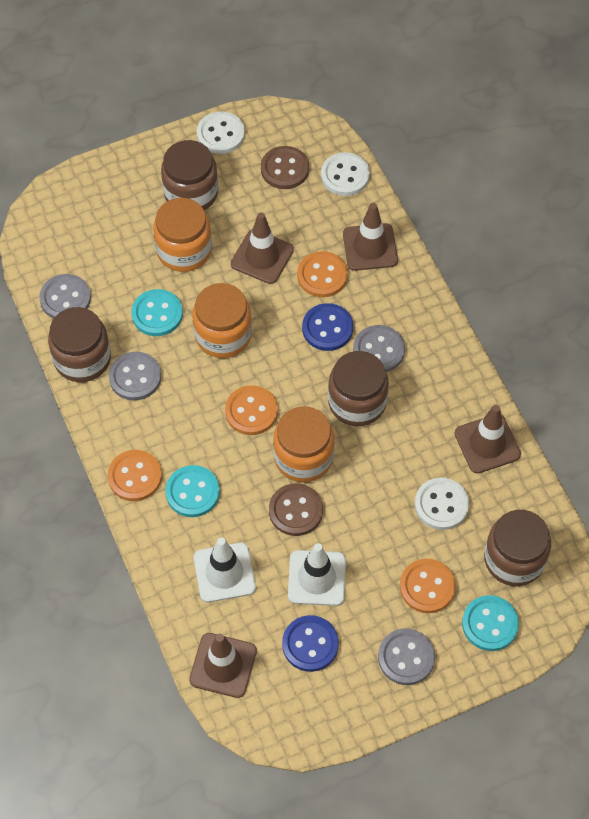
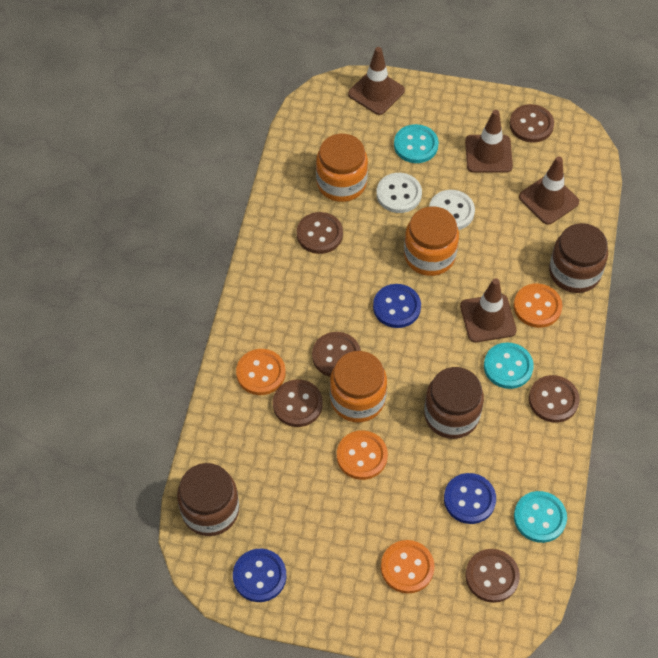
blue button: 2 -> 3
brown button: 2 -> 6
brown jar: 4 -> 3
grey button: 4 -> 0
white button: 3 -> 2
white traffic cone: 2 -> 0

